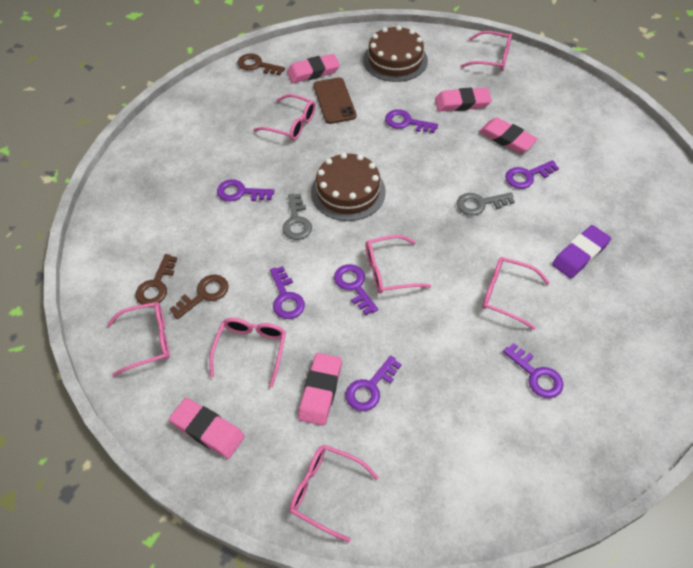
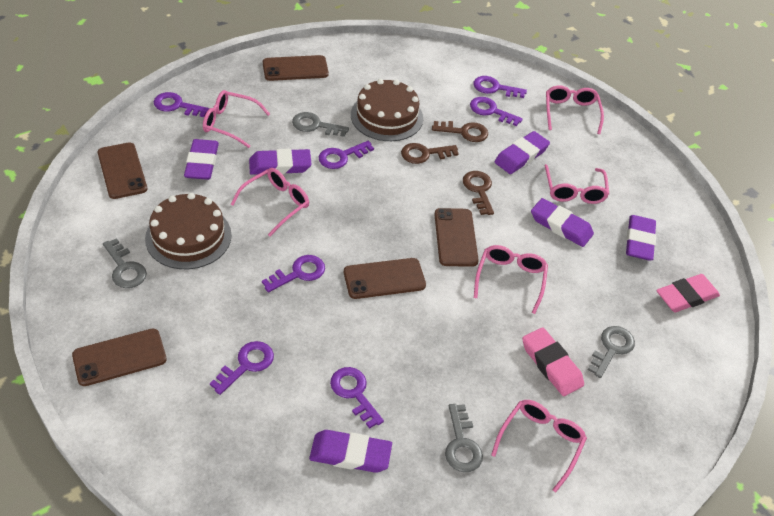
brown phone: 1 -> 5
grey key: 2 -> 4
pink eraser: 5 -> 2
pink glasses: 7 -> 6
purple eraser: 1 -> 6

